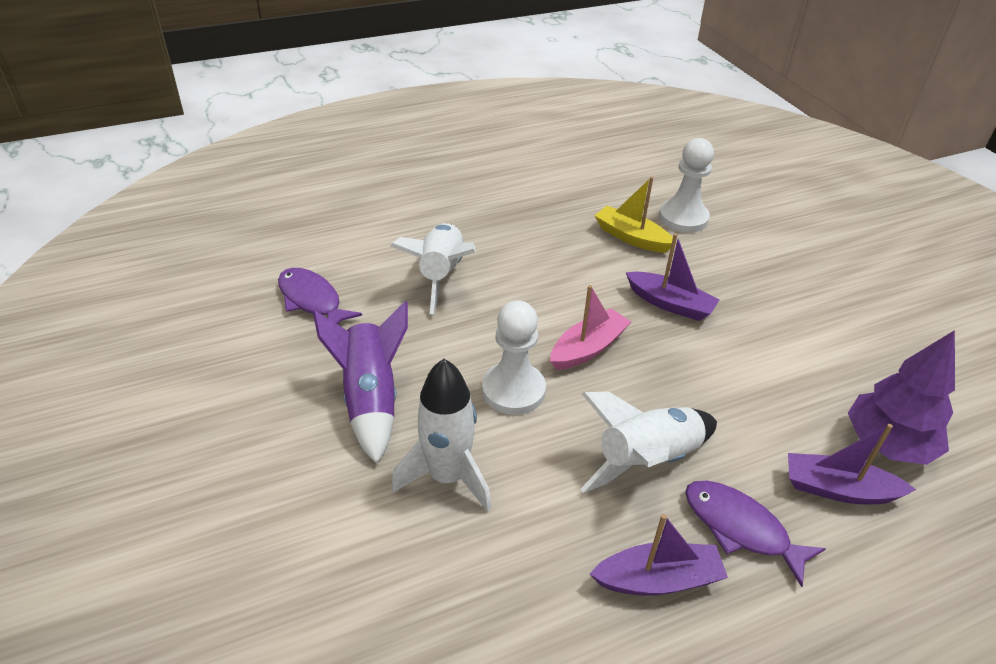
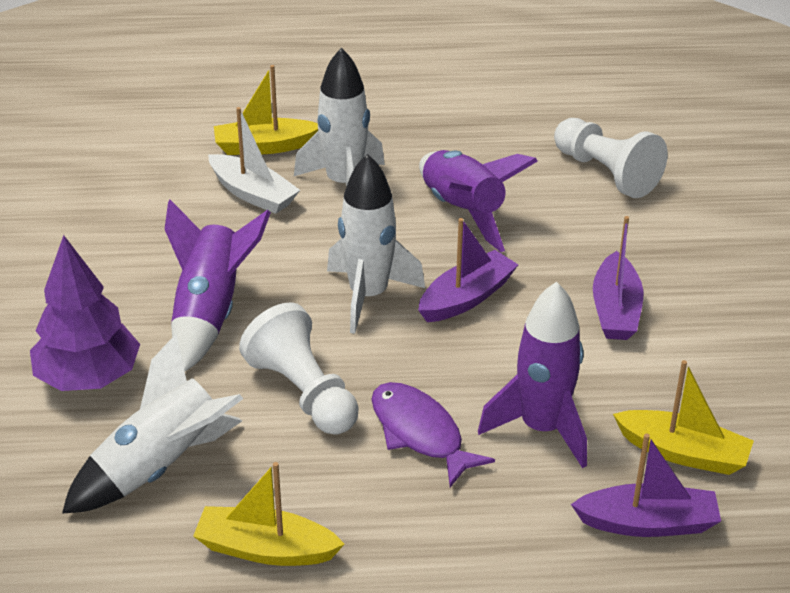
pink boat: 1 -> 0
purple fish: 2 -> 1
purple rocket: 1 -> 3
white boat: 0 -> 1
yellow boat: 1 -> 3

